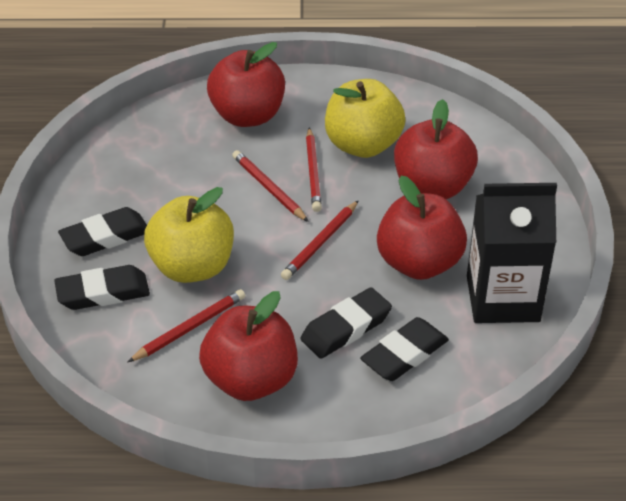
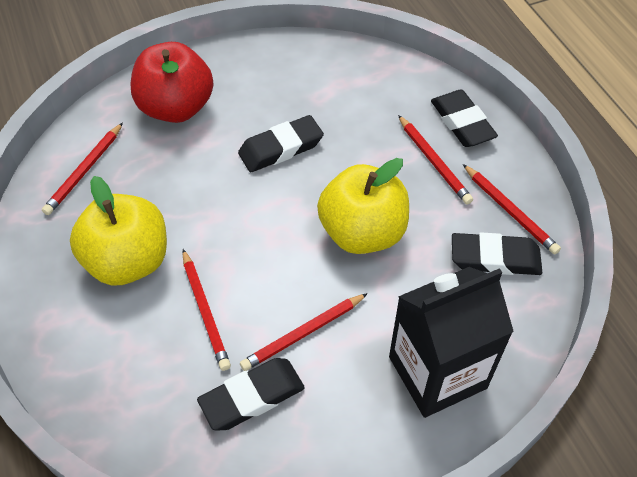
red apple: 4 -> 1
red pencil: 4 -> 5

